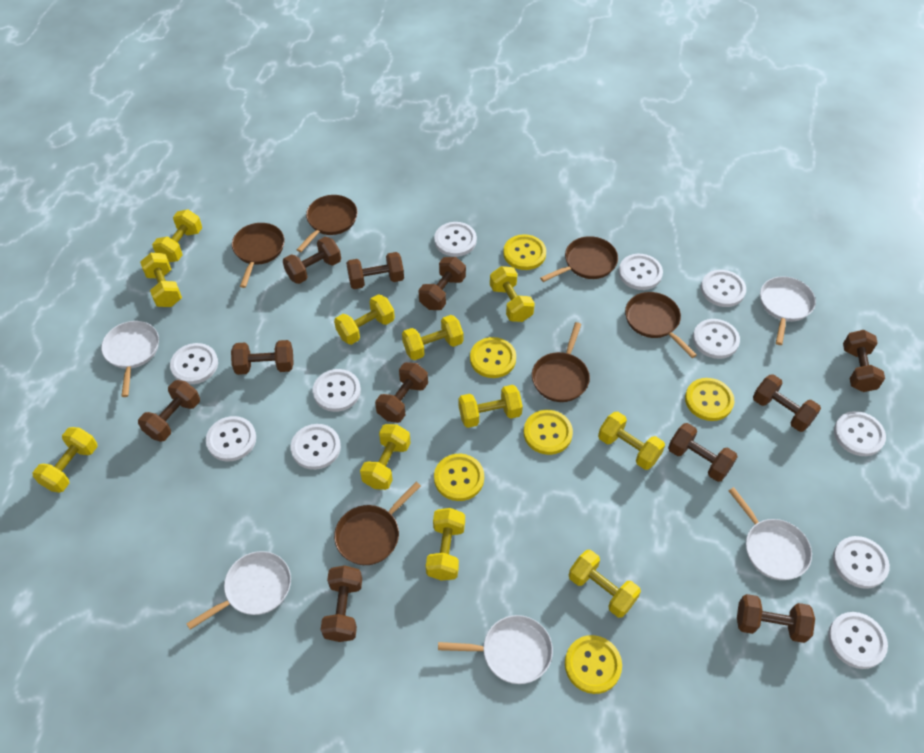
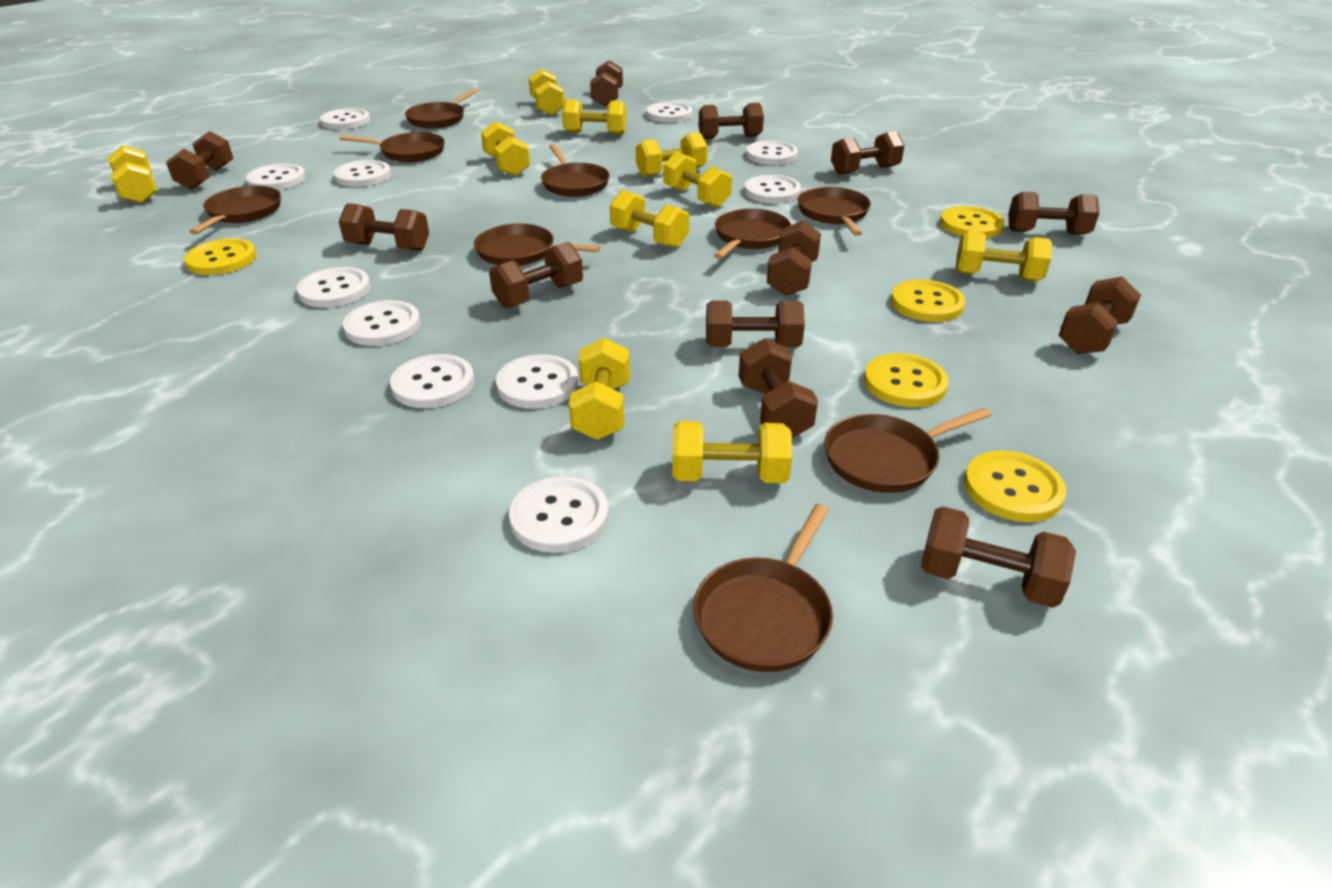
brown dumbbell: 11 -> 12
brown pan: 6 -> 9
white pan: 5 -> 0
yellow button: 6 -> 5
yellow dumbbell: 11 -> 10

